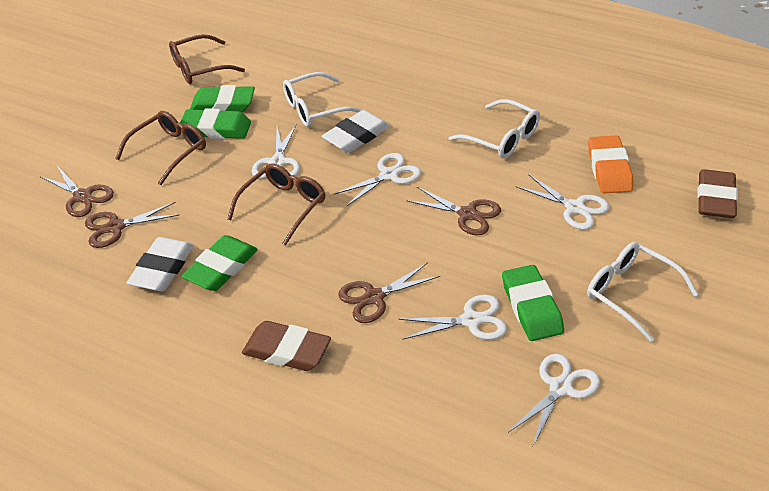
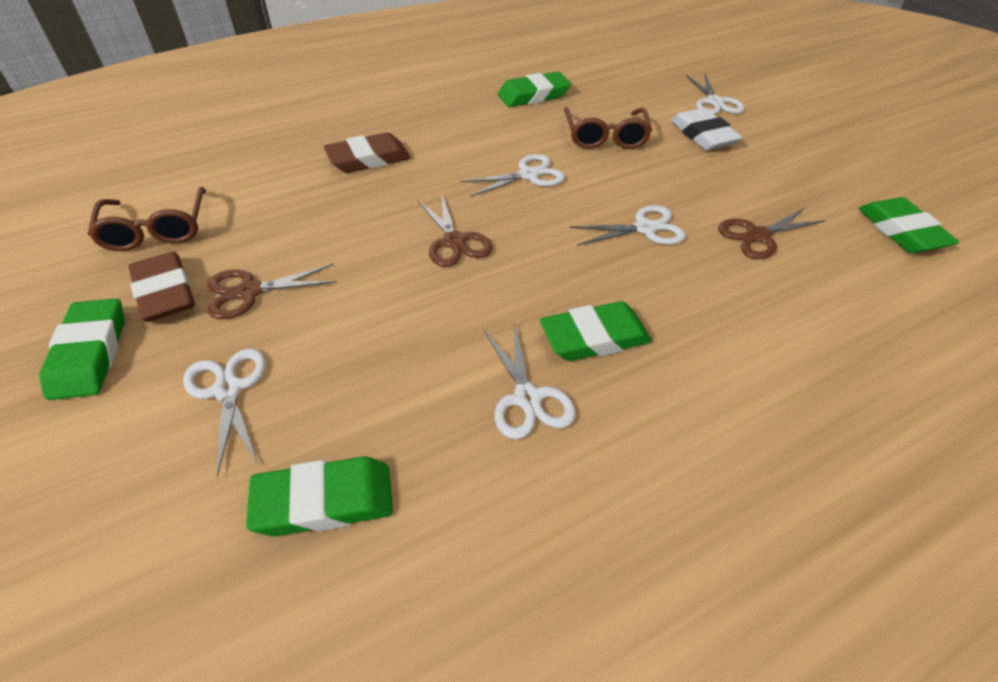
brown glasses: 3 -> 2
brown scissors: 4 -> 3
green eraser: 4 -> 5
orange eraser: 1 -> 0
white eraser: 2 -> 1
white glasses: 3 -> 0

